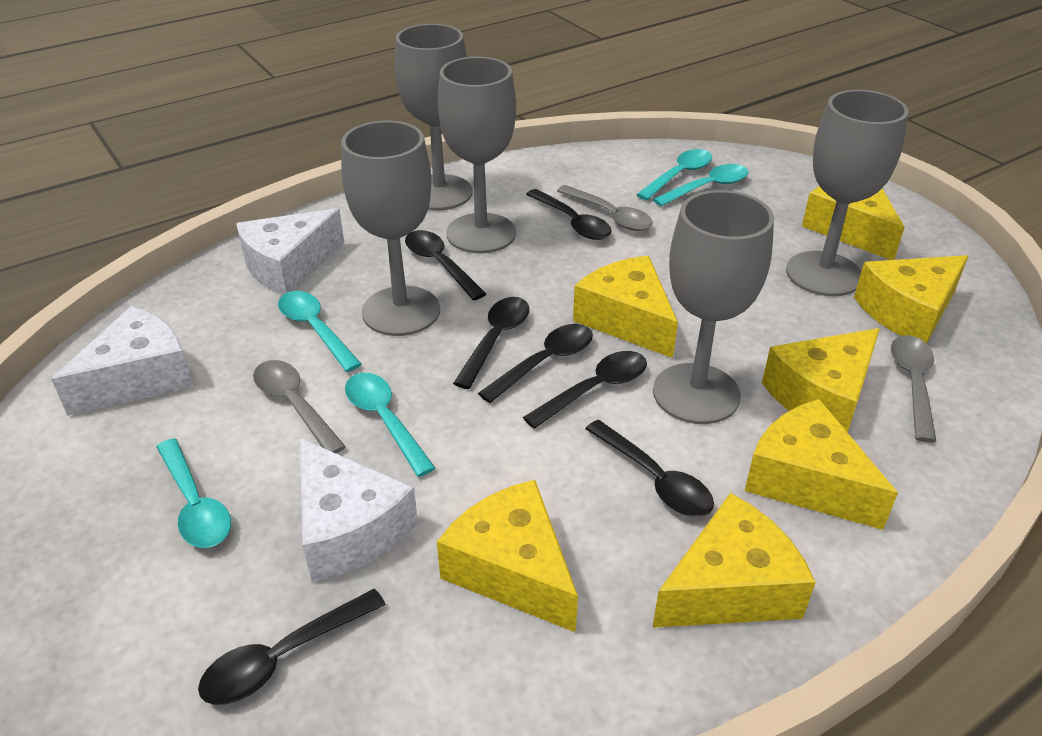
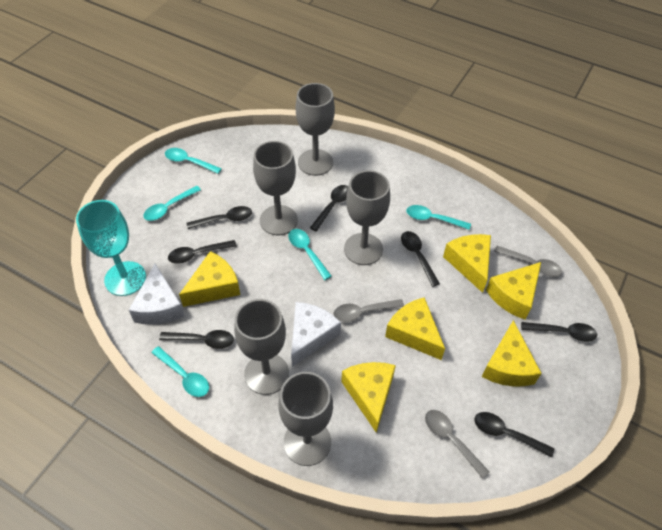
turquoise goblet: 0 -> 1
white cheese: 3 -> 2
yellow cheese: 7 -> 6

